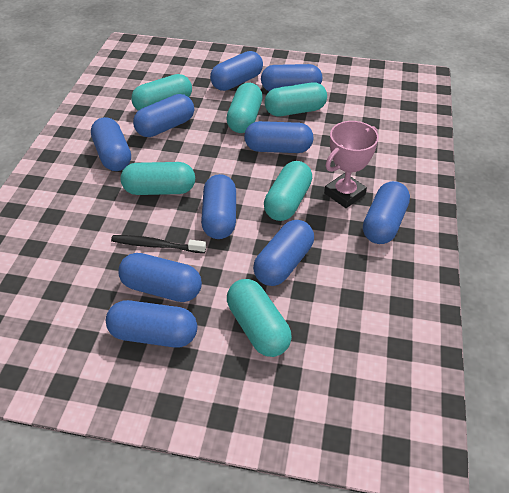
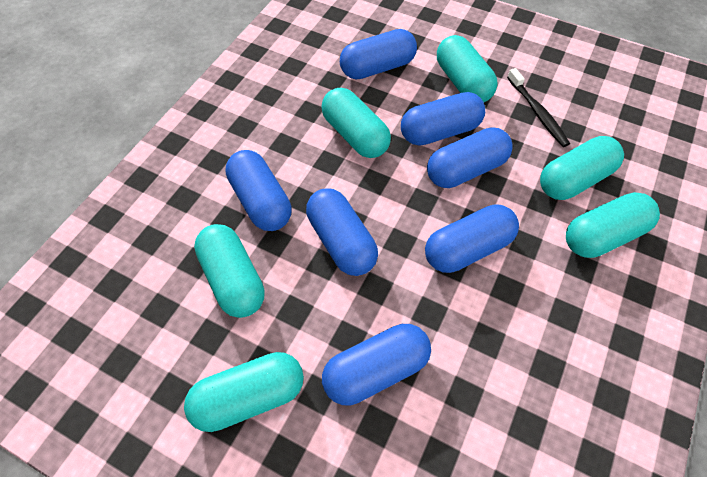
blue capsule: 10 -> 7
pink trophy: 1 -> 0

